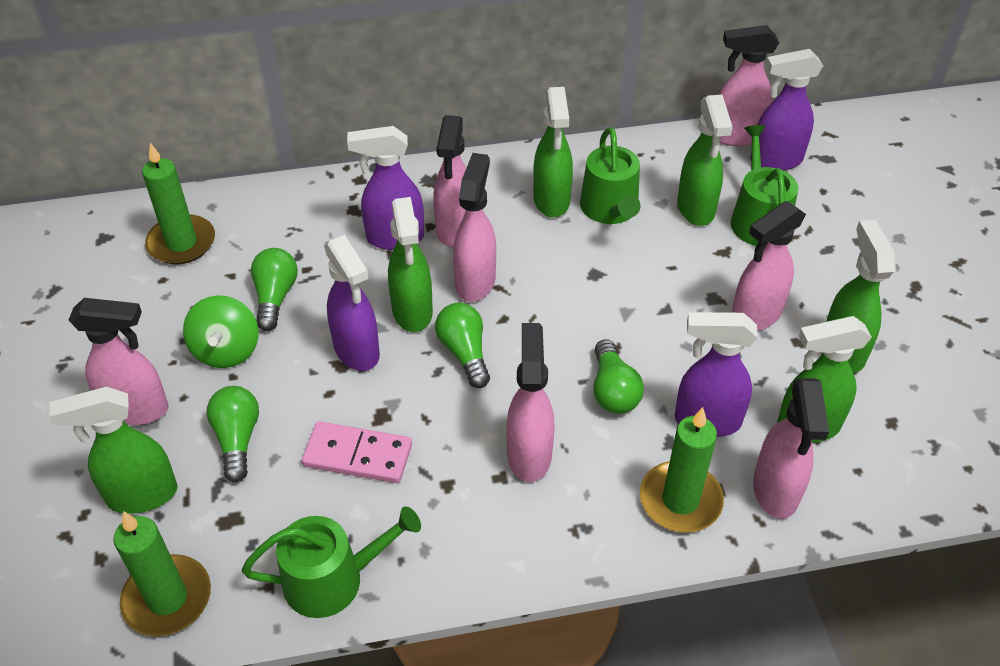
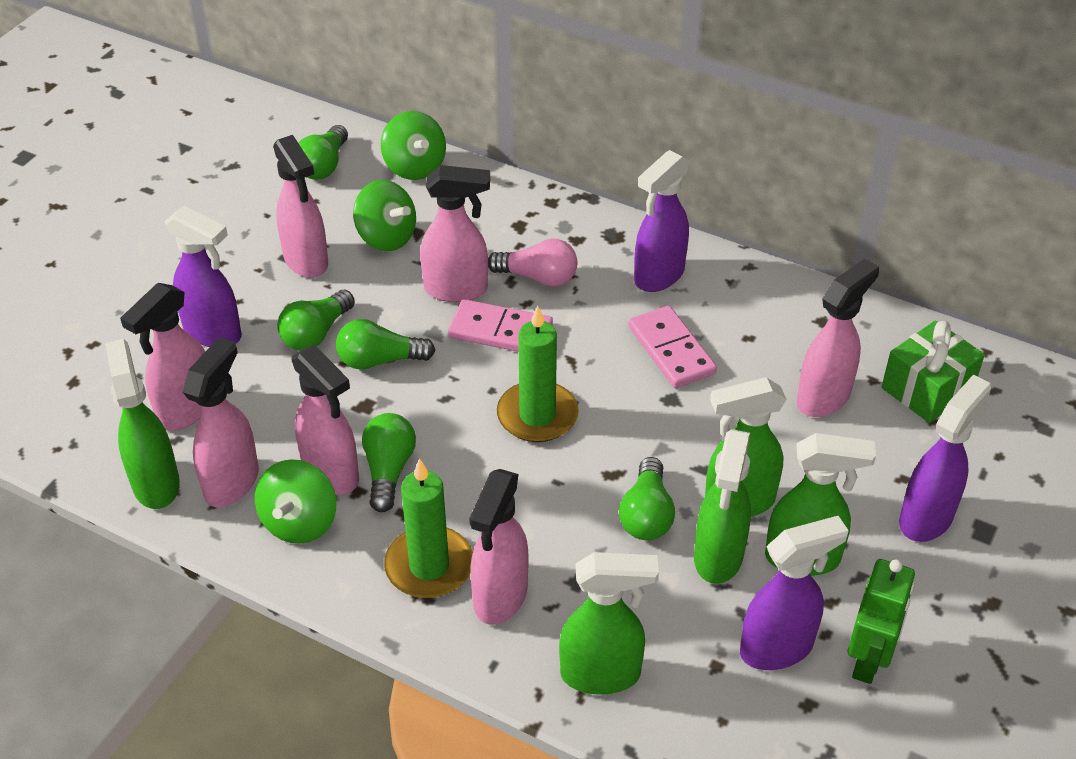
green candle: 3 -> 2
green gift: 0 -> 1
green light bulb: 4 -> 5
green robot: 0 -> 1
green spinning top: 1 -> 3
green spray bottle: 6 -> 5
green watering can: 3 -> 0
pink domino: 1 -> 2
pink light bulb: 0 -> 1

